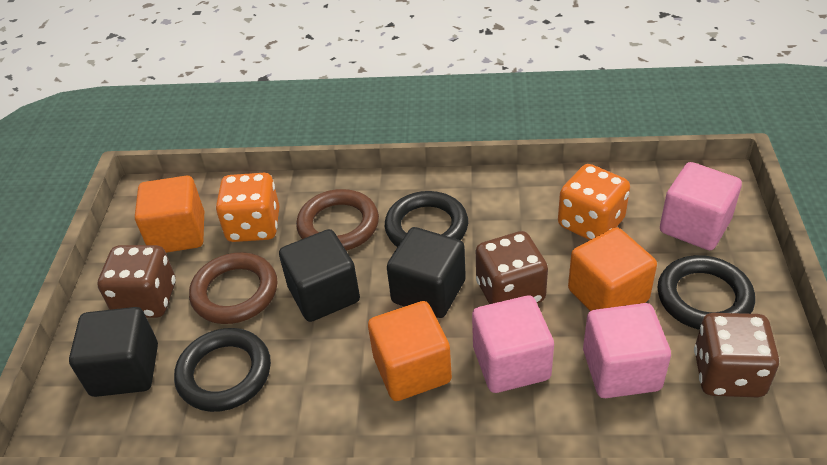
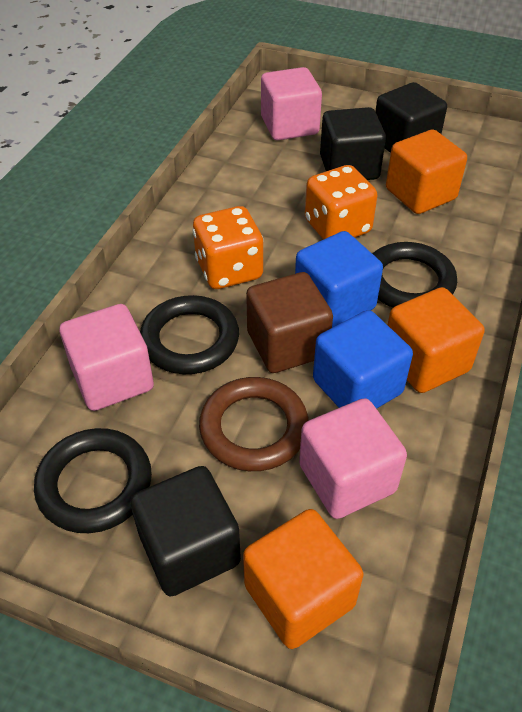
blue cube: 0 -> 2
brown cube: 0 -> 1
brown dice: 3 -> 0
brown ring: 2 -> 1

